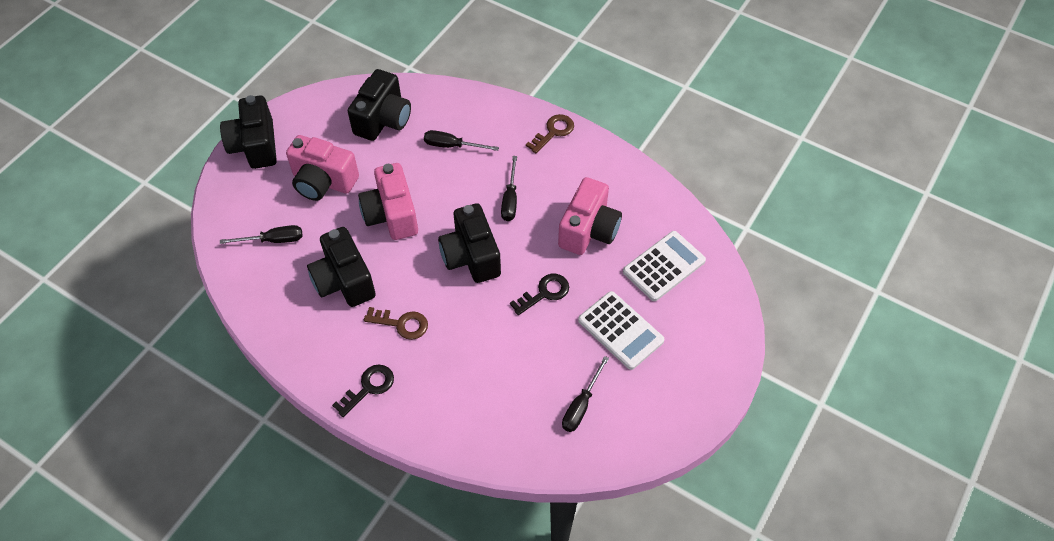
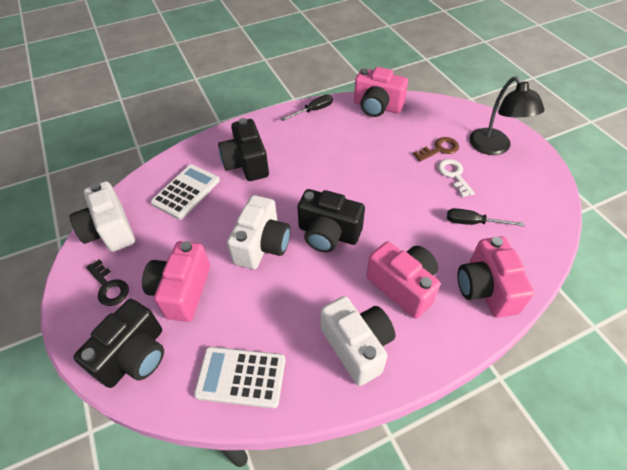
black camera: 4 -> 3
black key: 2 -> 1
black lamp: 0 -> 1
black screwdriver: 4 -> 2
brown key: 2 -> 1
pink camera: 3 -> 4
white camera: 0 -> 3
white key: 0 -> 1

